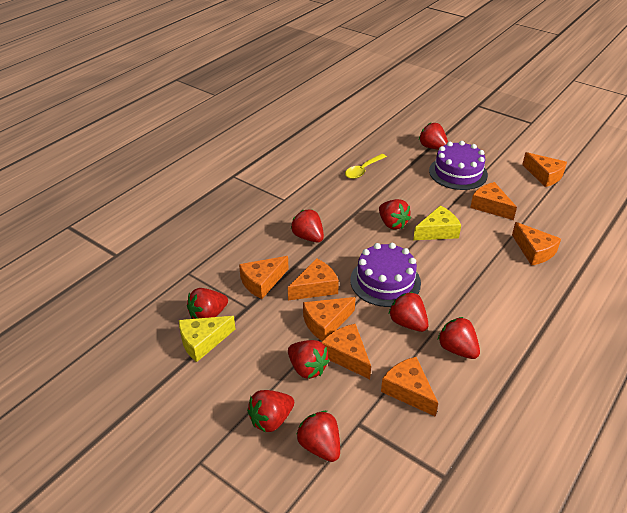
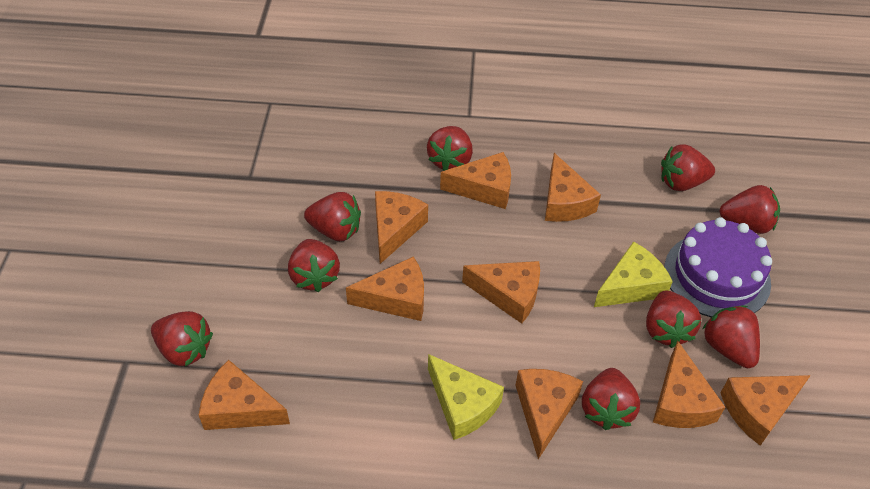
orange cheese: 8 -> 9
purple cake: 2 -> 1
yellow spoon: 1 -> 0

